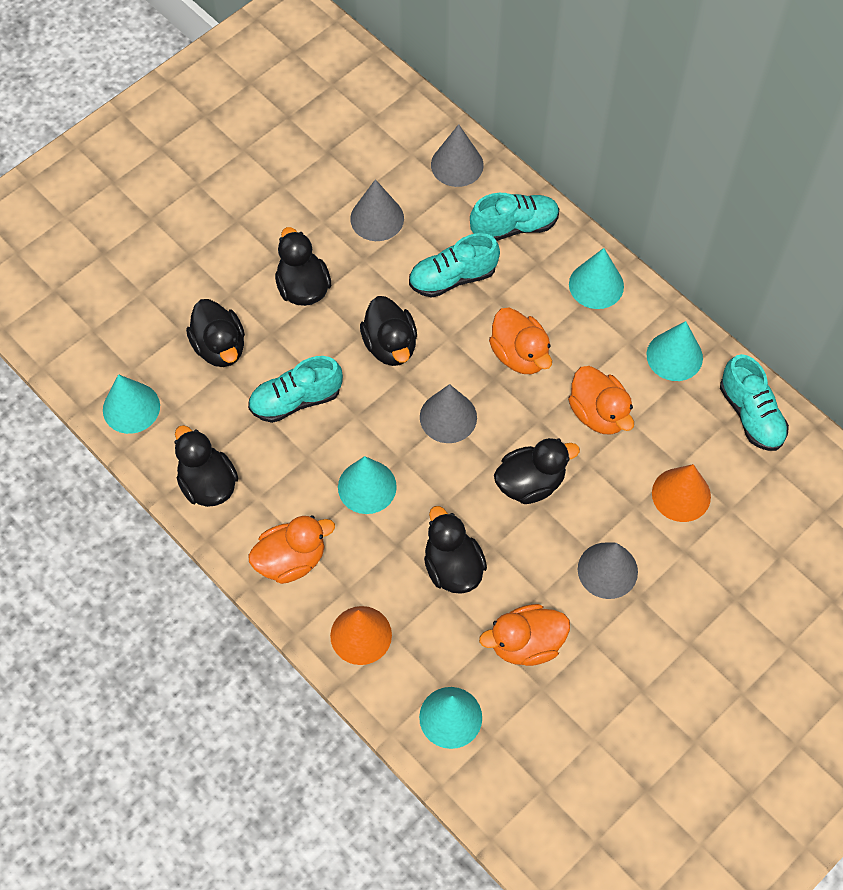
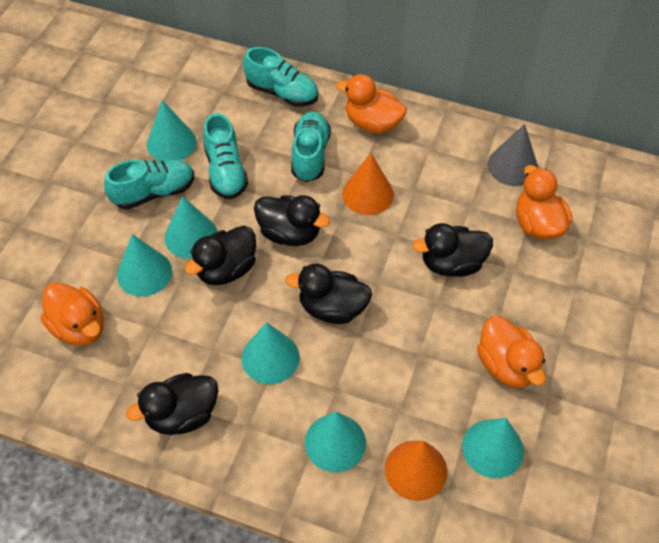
black duck: 6 -> 5
grey cone: 4 -> 1
turquoise cone: 5 -> 6

